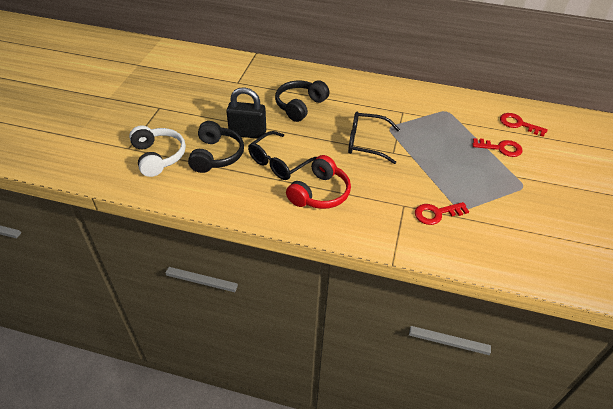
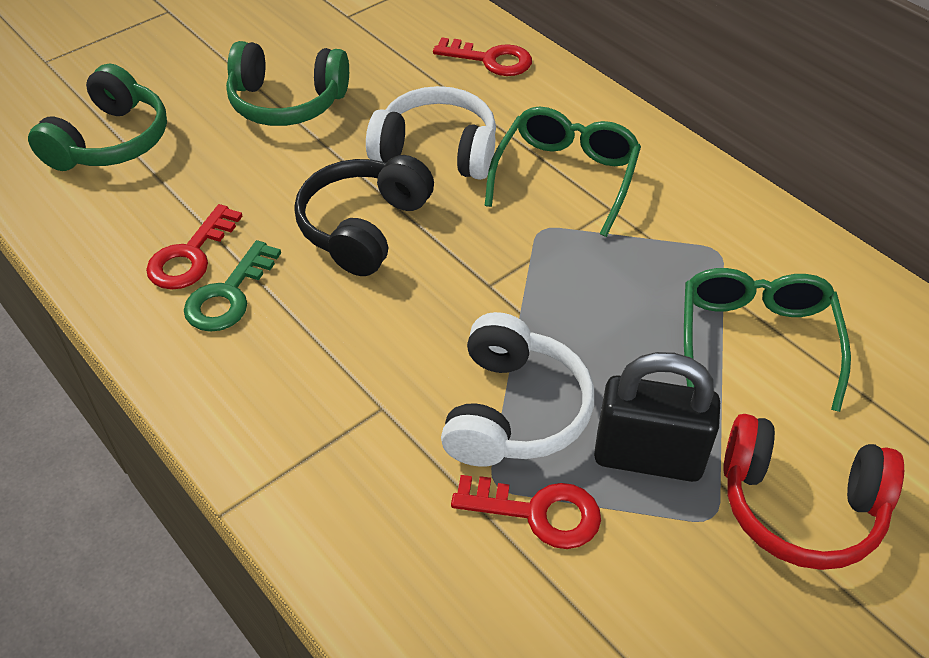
black glasses: 2 -> 0
black headphones: 2 -> 1
green glasses: 0 -> 2
green headphones: 0 -> 2
green key: 0 -> 1
white headphones: 1 -> 2

